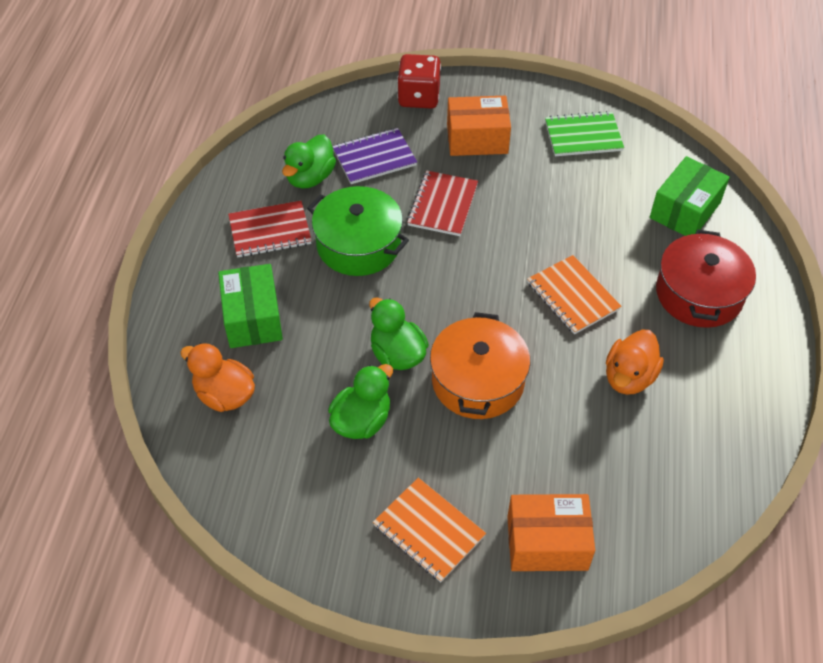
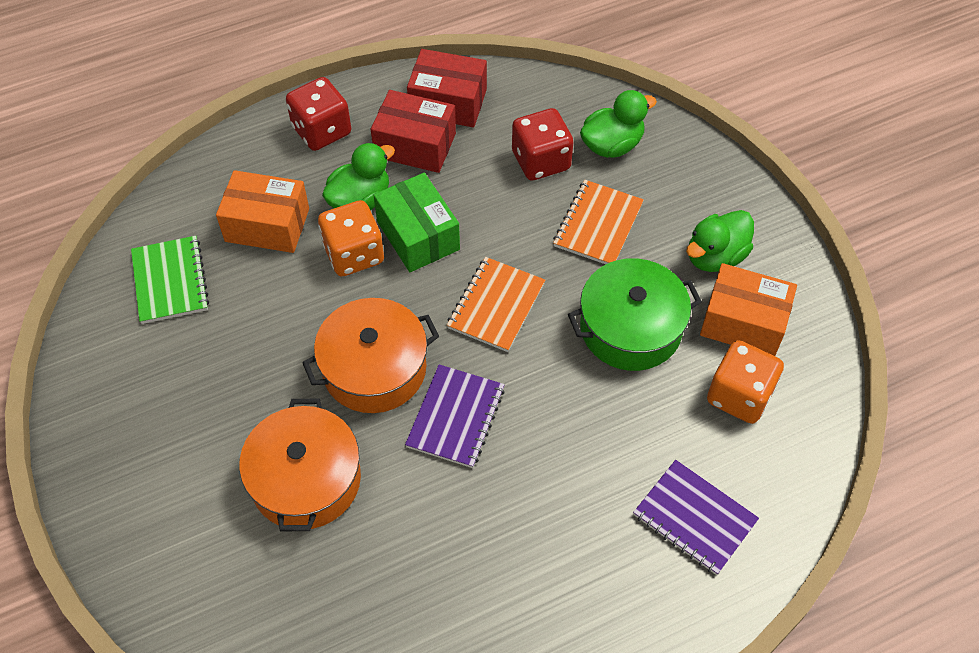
green box: 2 -> 1
orange dice: 0 -> 2
orange duck: 2 -> 0
orange pot: 1 -> 2
purple notebook: 1 -> 2
red box: 0 -> 2
red dice: 1 -> 2
red notebook: 2 -> 0
red pot: 1 -> 0

